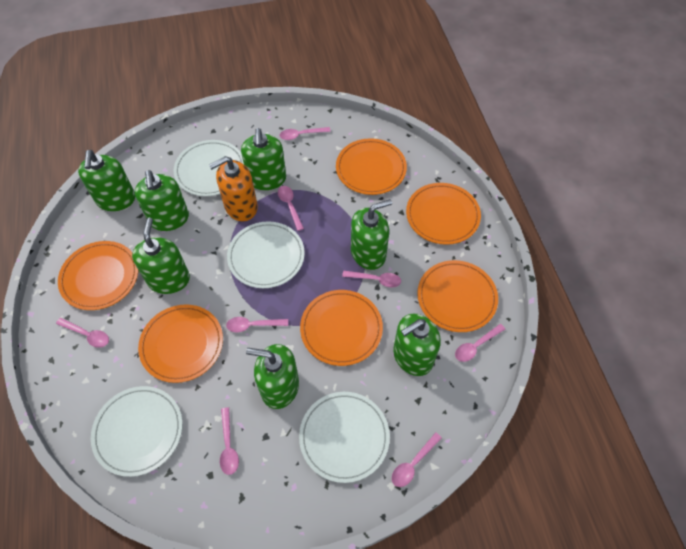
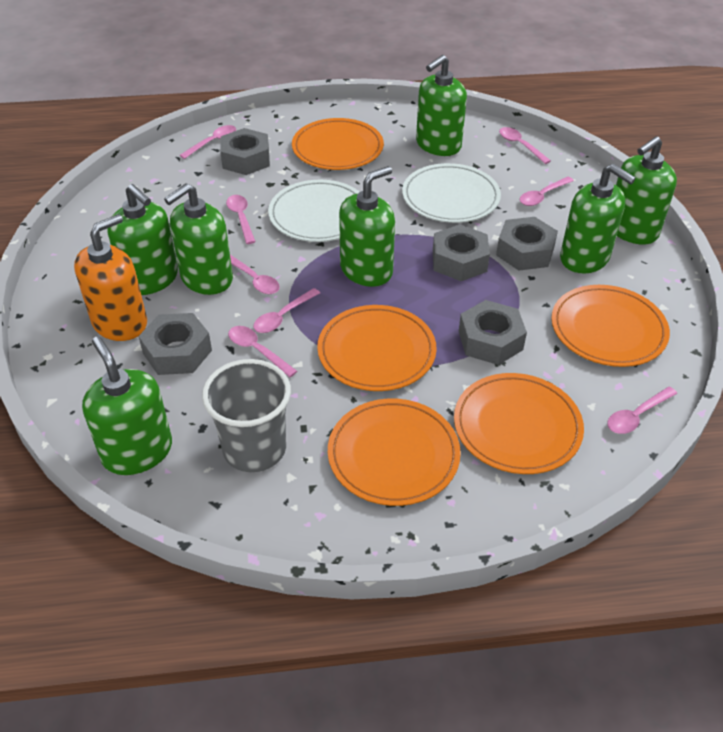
grey cup: 0 -> 1
grey nut: 0 -> 5
orange plate: 6 -> 5
white plate: 4 -> 2

